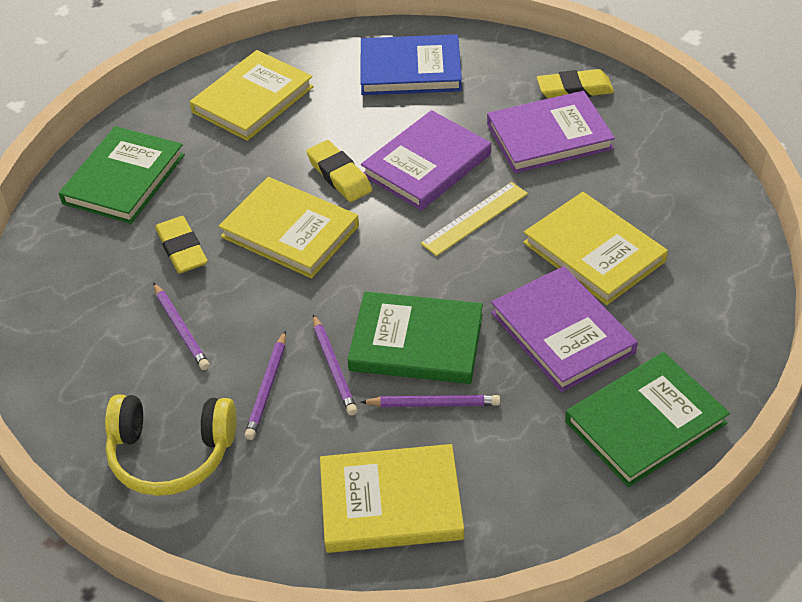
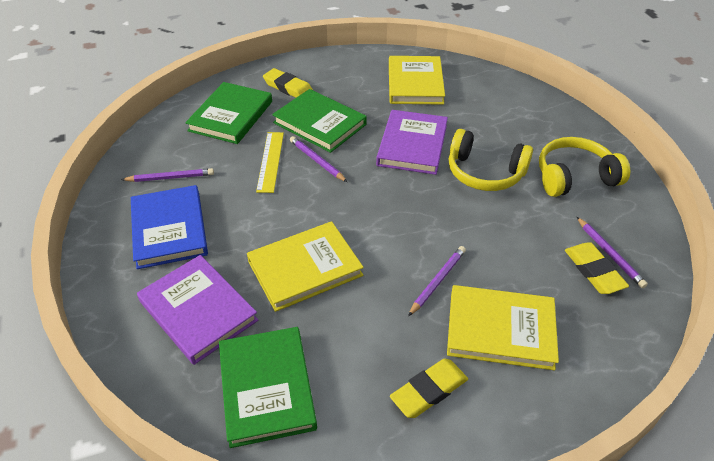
purple book: 3 -> 2
yellow book: 4 -> 3
yellow headphones: 1 -> 2

